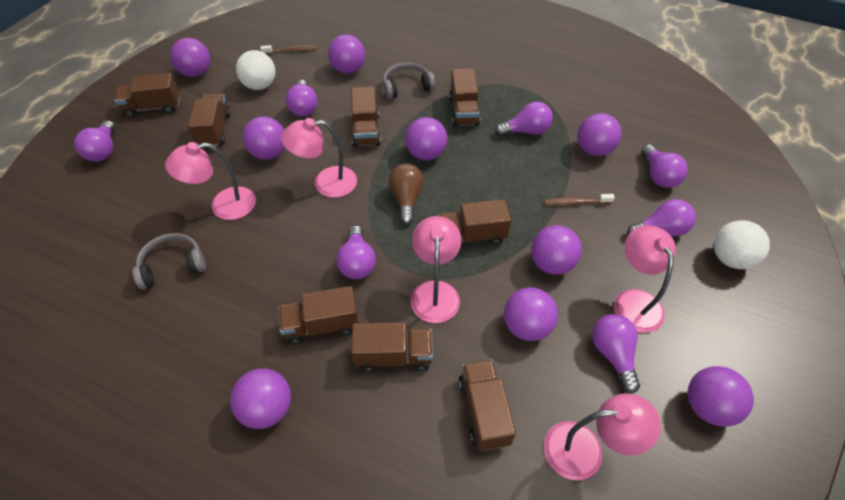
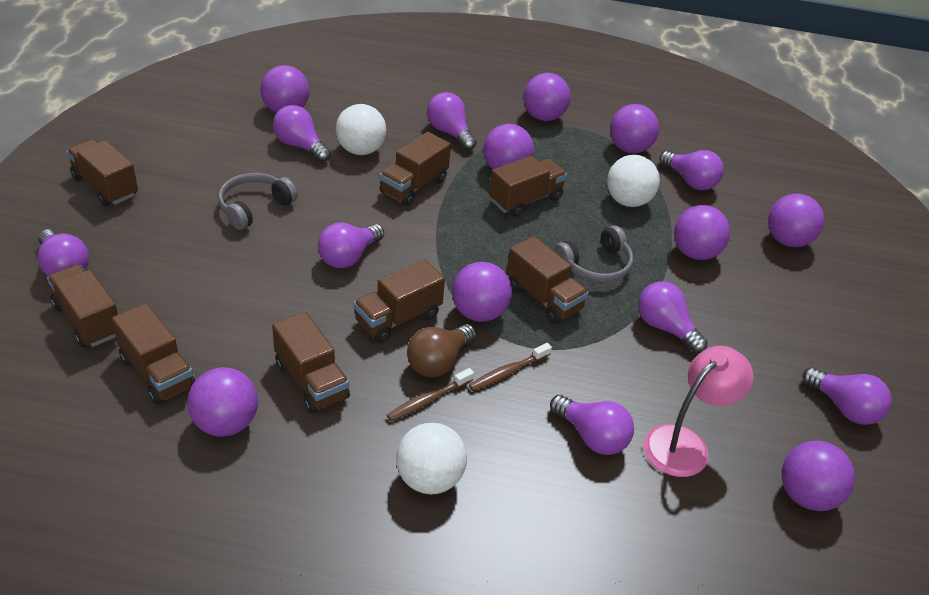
pink lamp: 5 -> 1
purple light bulb: 7 -> 8
white ball: 2 -> 3

